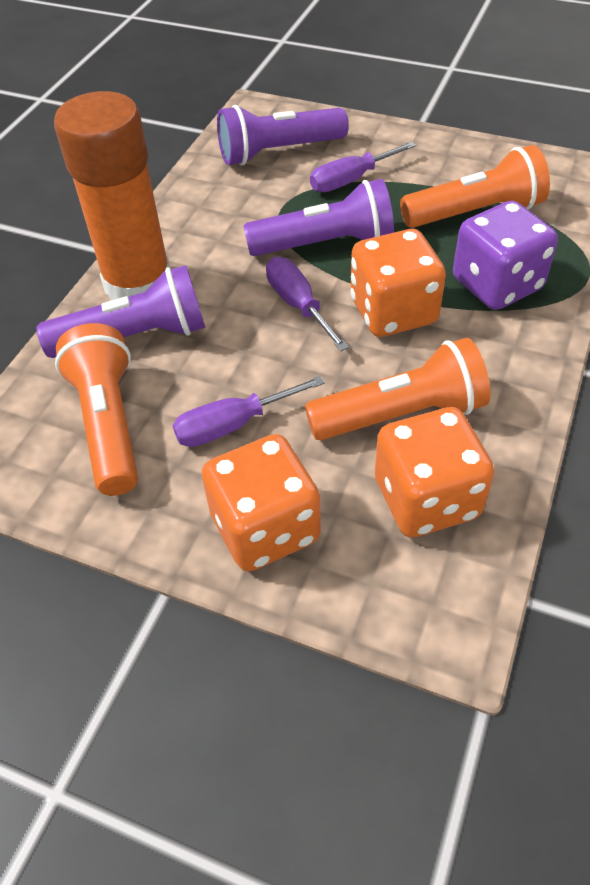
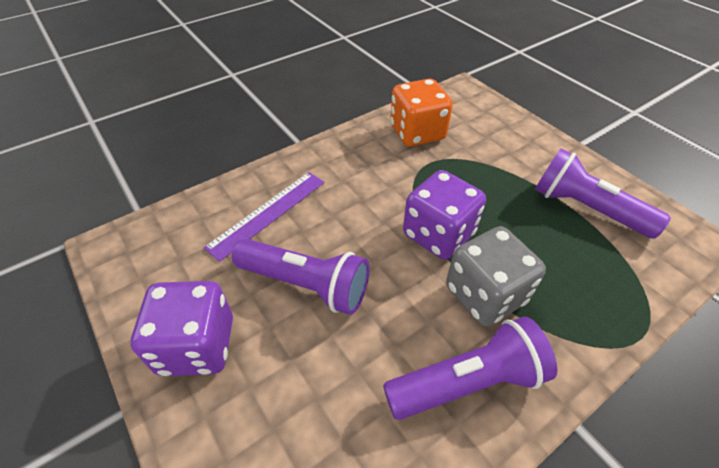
grey dice: 0 -> 1
orange dice: 3 -> 1
orange flashlight: 3 -> 0
orange glue stick: 1 -> 0
purple dice: 1 -> 2
purple ruler: 0 -> 1
purple screwdriver: 3 -> 0

